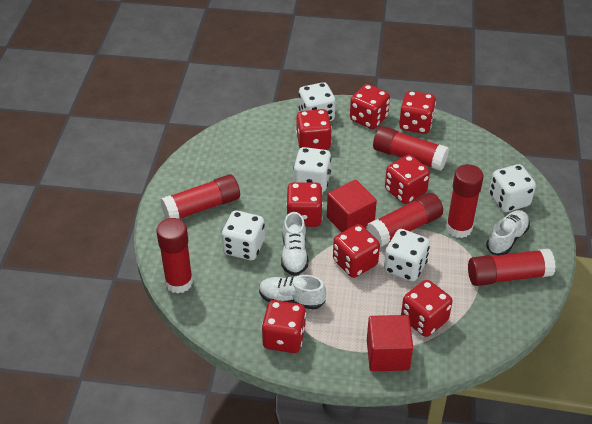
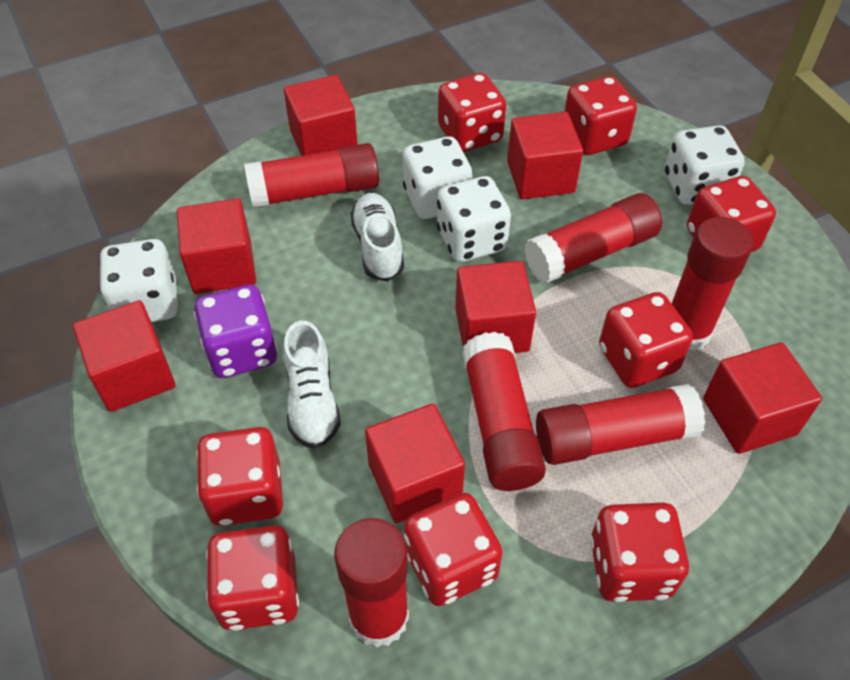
purple dice: 0 -> 1
red cube: 2 -> 7
white dice: 5 -> 4
white shoe: 3 -> 2

